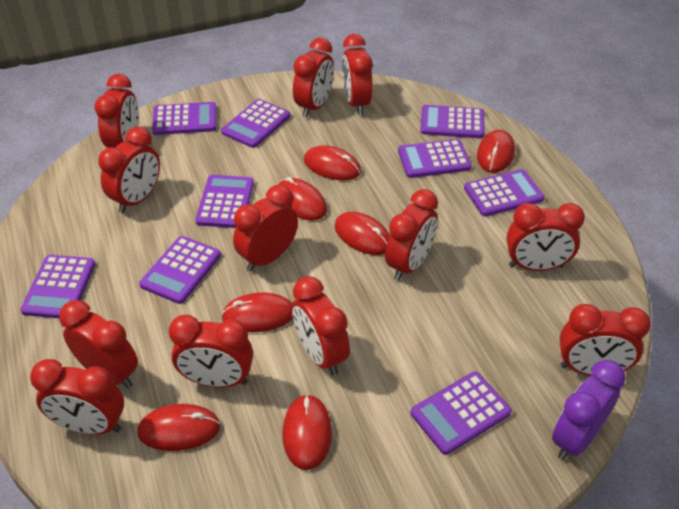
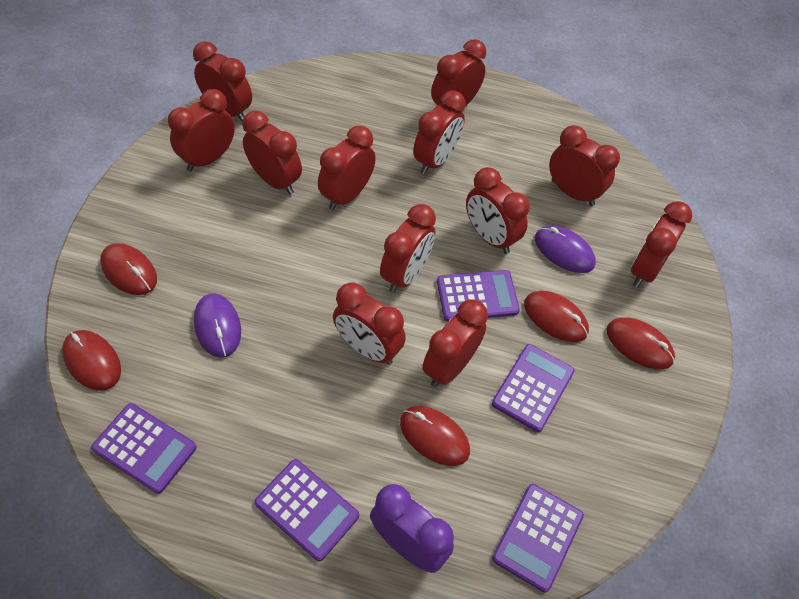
purple calculator: 9 -> 5
purple mouse: 0 -> 2
red mouse: 7 -> 5

